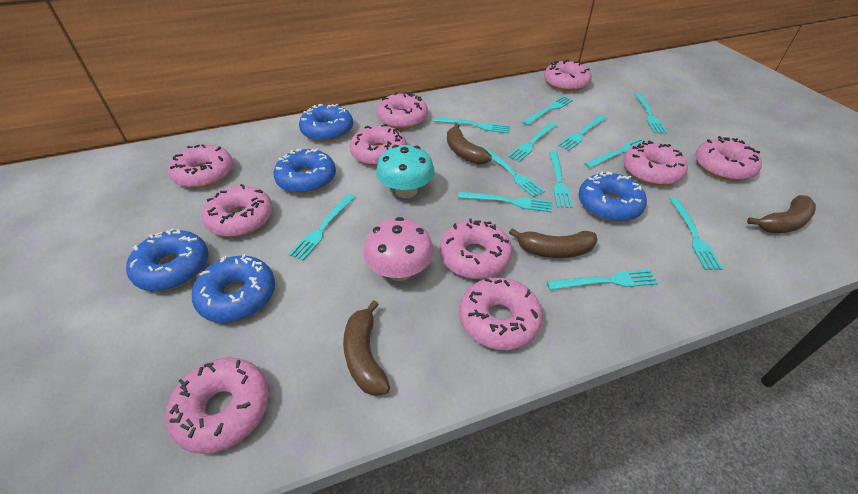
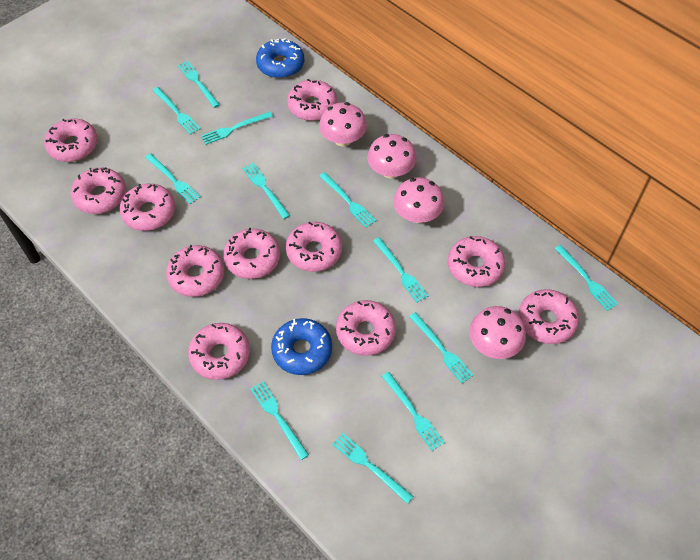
blue donut: 5 -> 2
brown banana: 4 -> 0
pink donut: 10 -> 11
pink mushroom: 1 -> 4
turquoise mushroom: 1 -> 0

